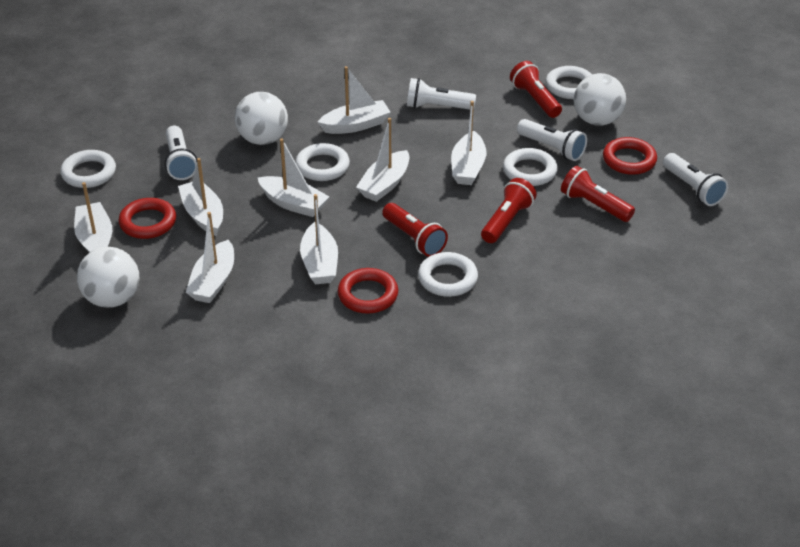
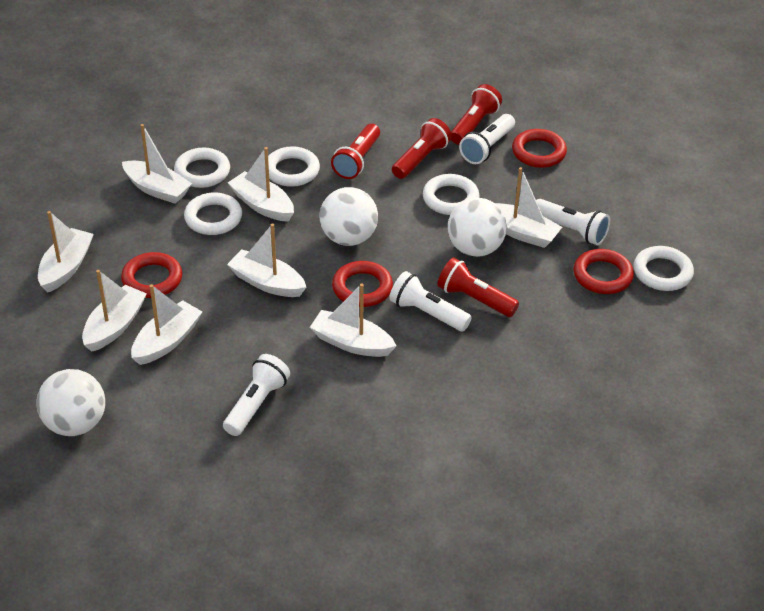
red ring: 3 -> 4

